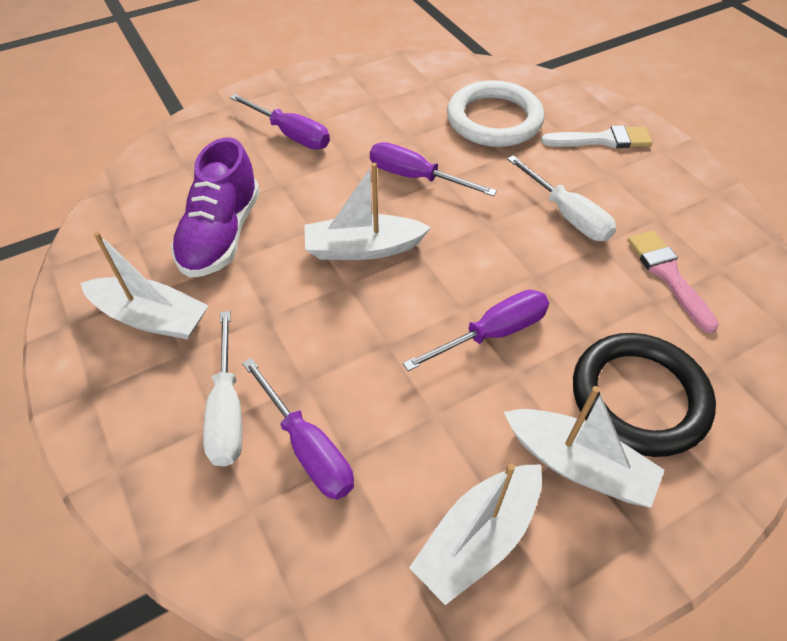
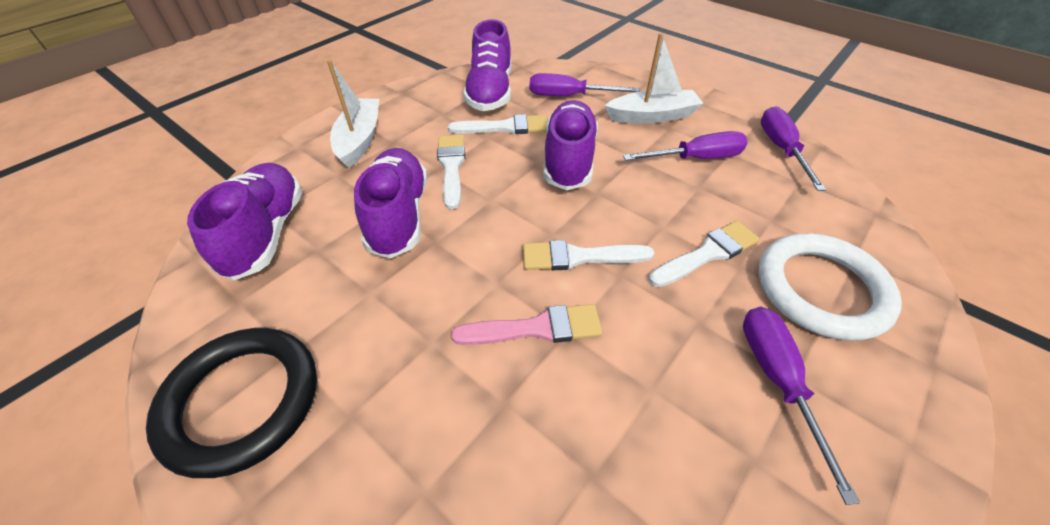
purple shoe: 1 -> 4
white boat: 4 -> 2
white brush: 1 -> 4
white screwdriver: 2 -> 0

